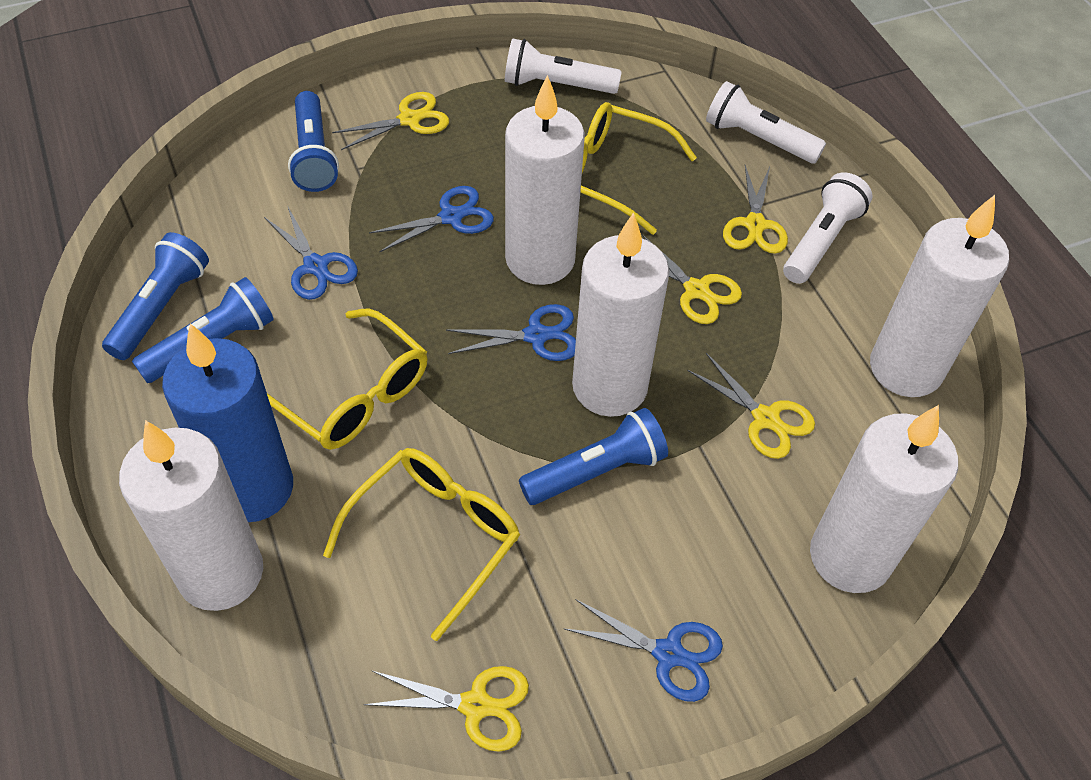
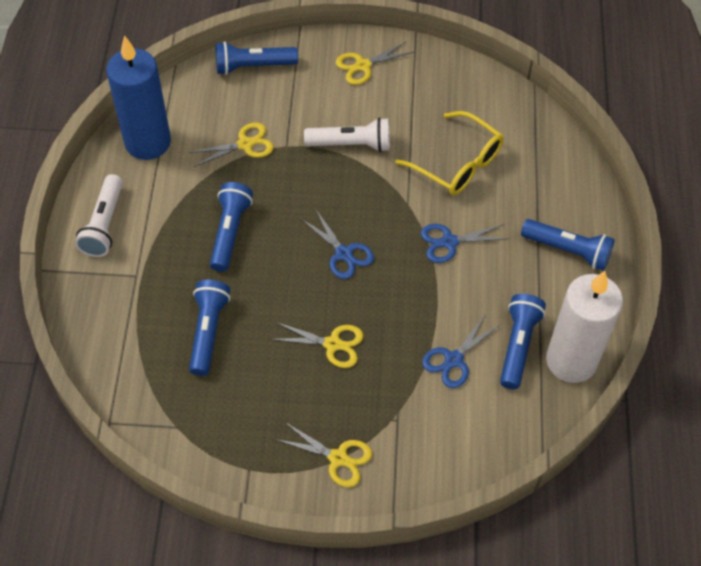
blue flashlight: 4 -> 5
blue scissors: 4 -> 3
white candle: 5 -> 1
white flashlight: 3 -> 2
yellow glasses: 3 -> 1
yellow scissors: 5 -> 4

